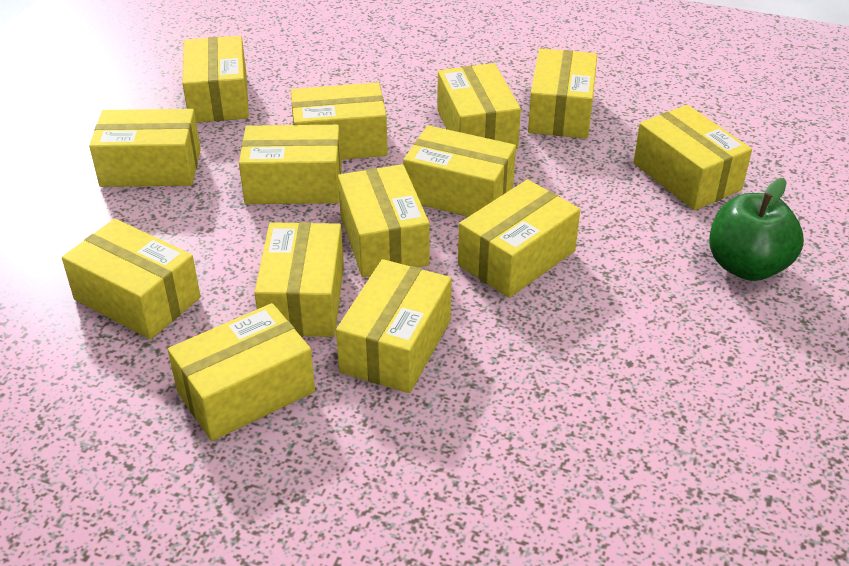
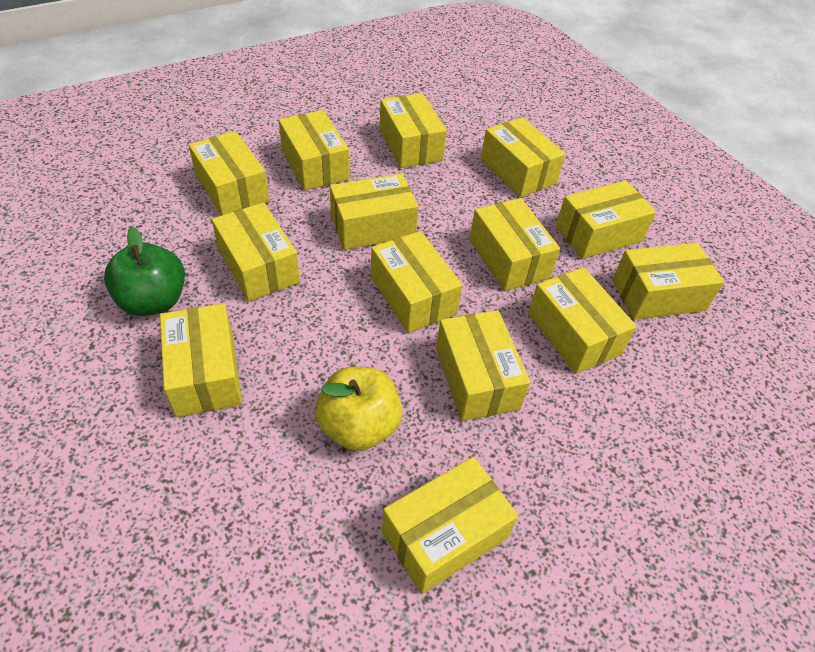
yellow apple: 0 -> 1

